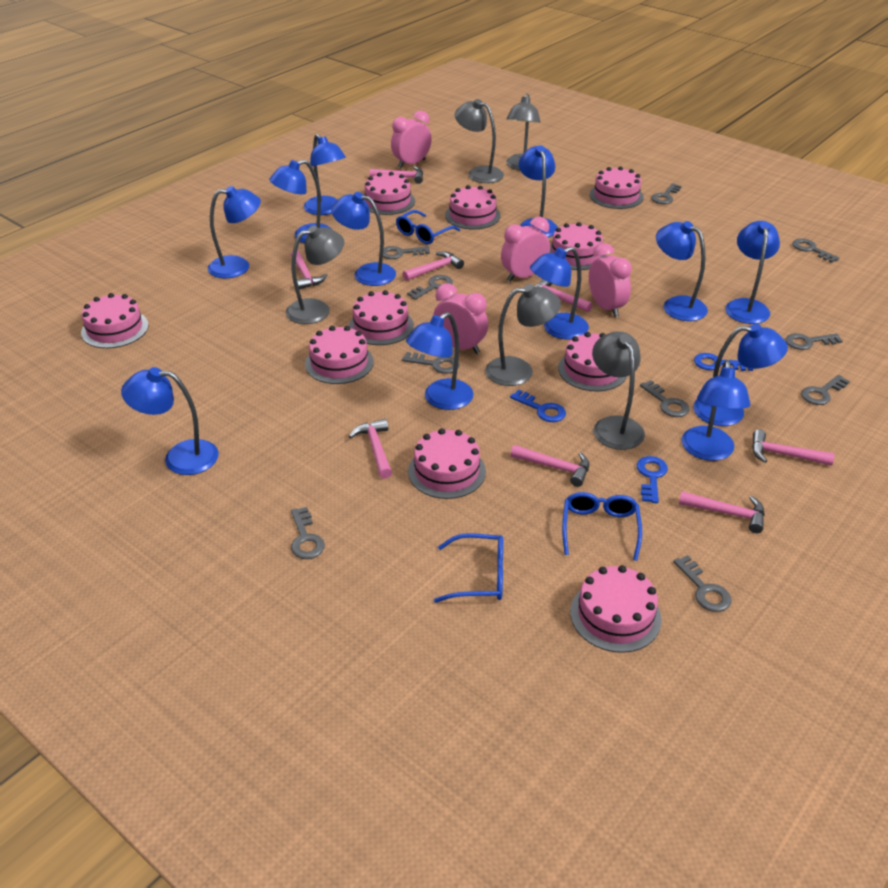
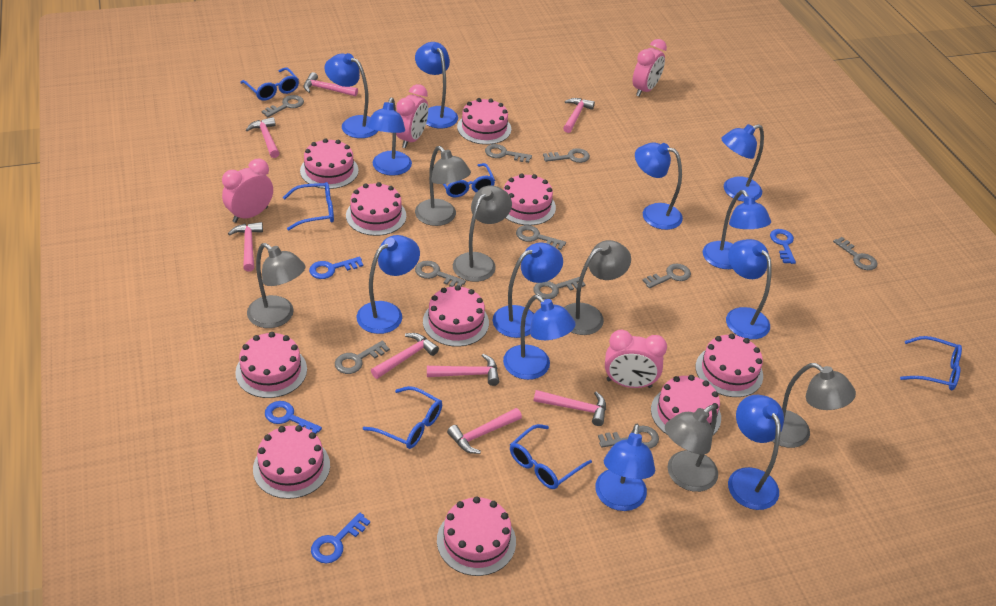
blue glasses: 3 -> 6
blue key: 3 -> 4
grey lamp: 5 -> 6

